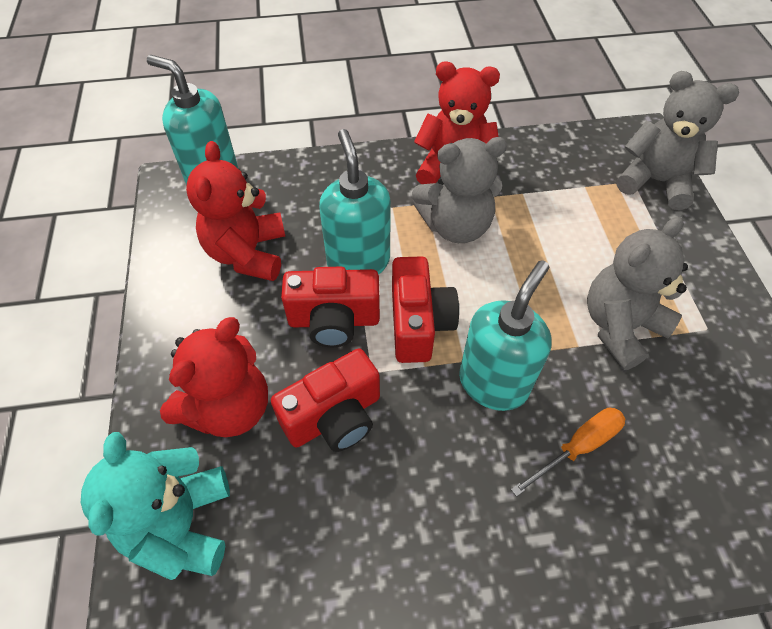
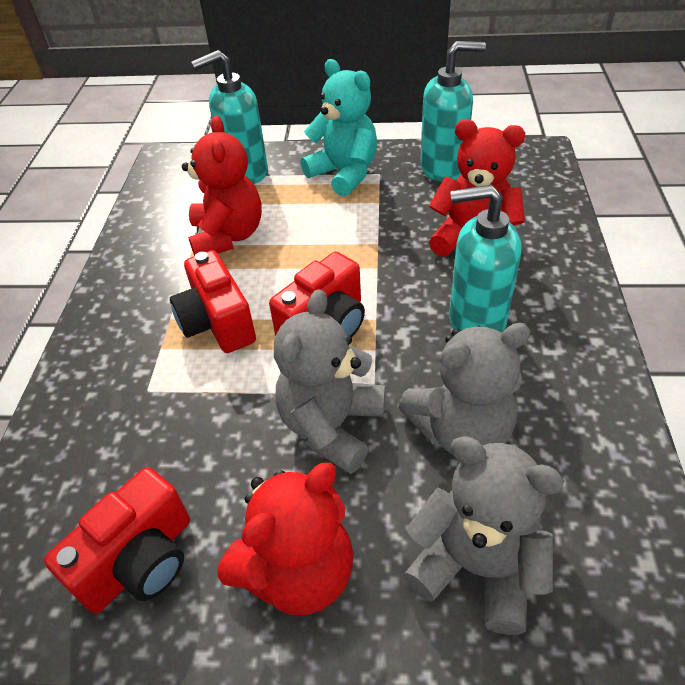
orange screwdriver: 1 -> 0

